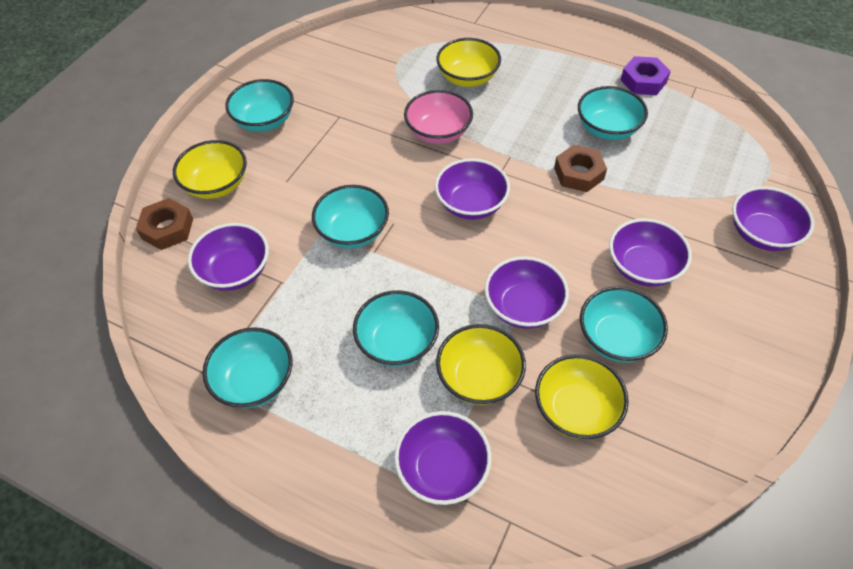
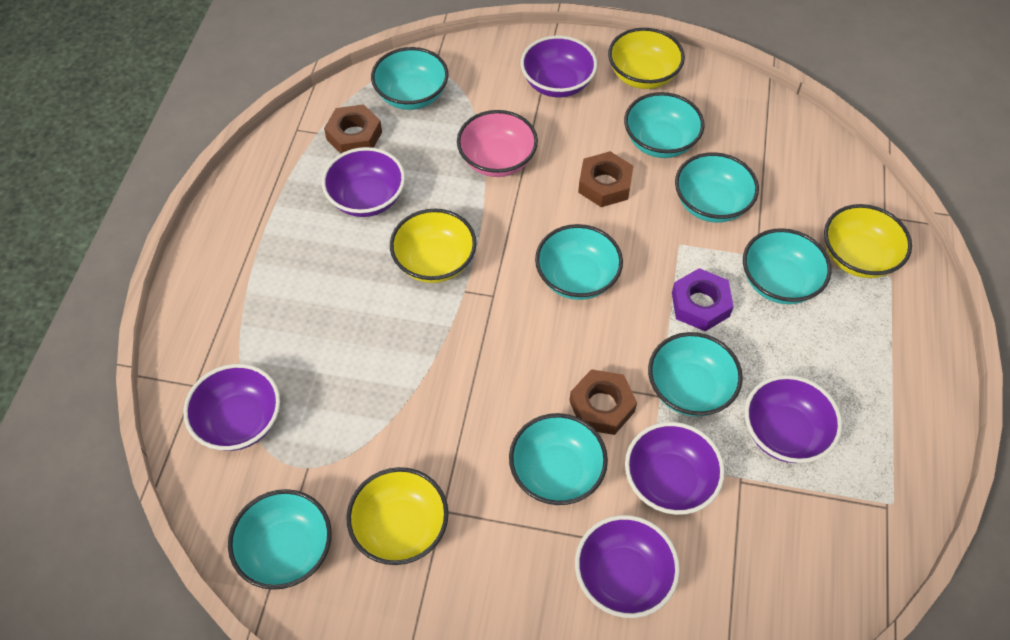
brown nut: 2 -> 3
turquoise bowl: 6 -> 8

